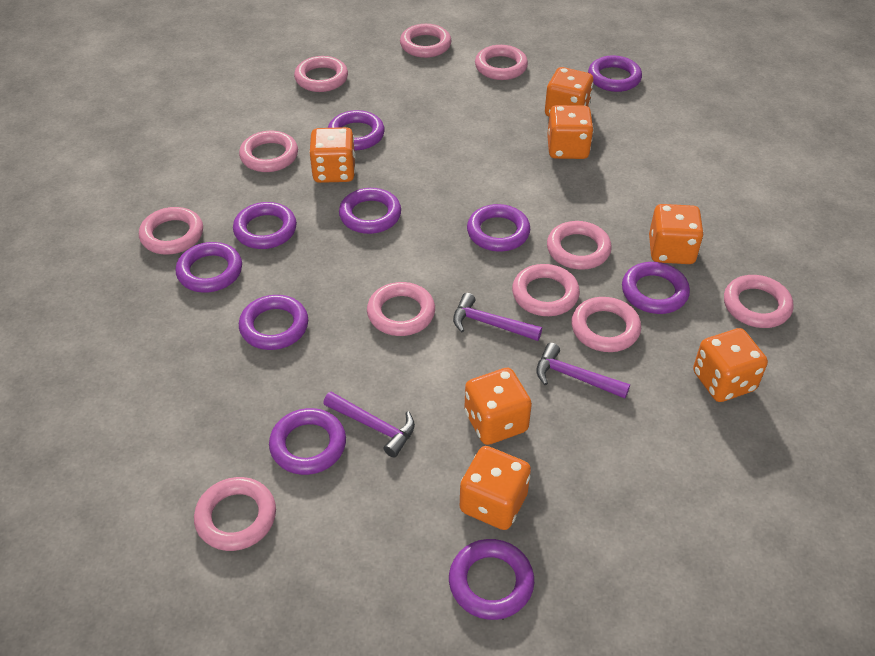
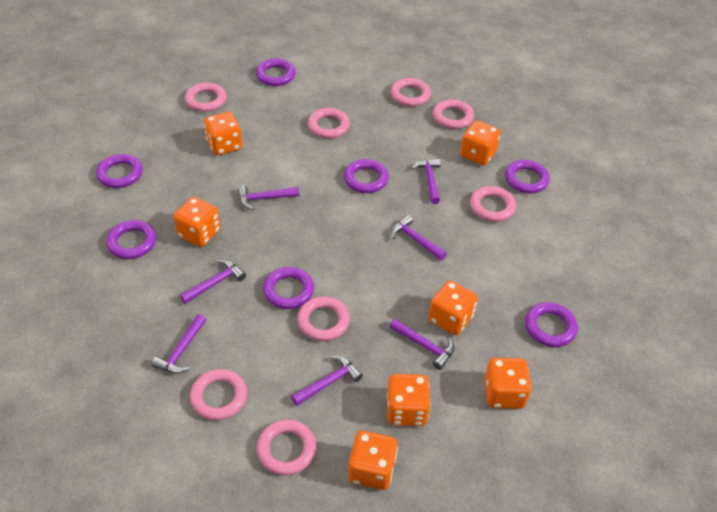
pink ring: 11 -> 8
purple hammer: 3 -> 7
purple ring: 10 -> 7

